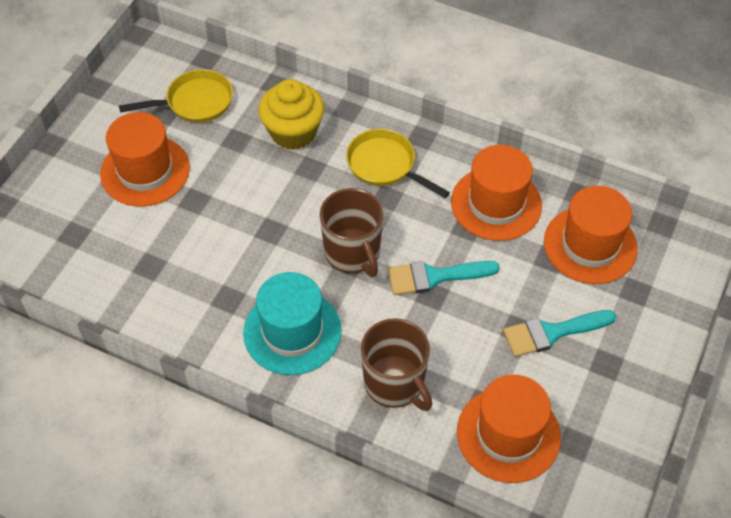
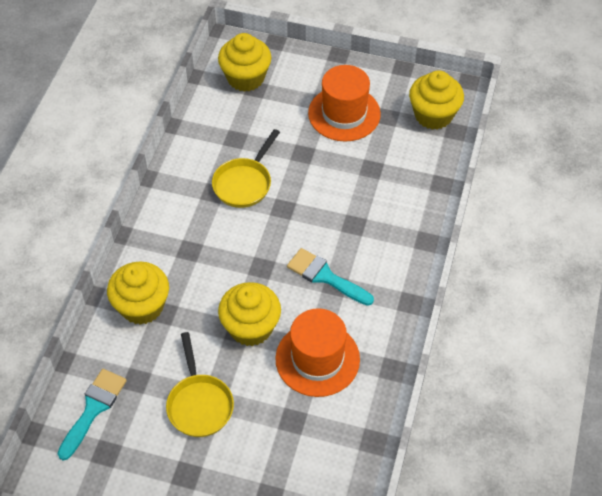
brown mug: 2 -> 0
orange hat: 4 -> 2
turquoise hat: 1 -> 0
yellow cupcake: 1 -> 4

